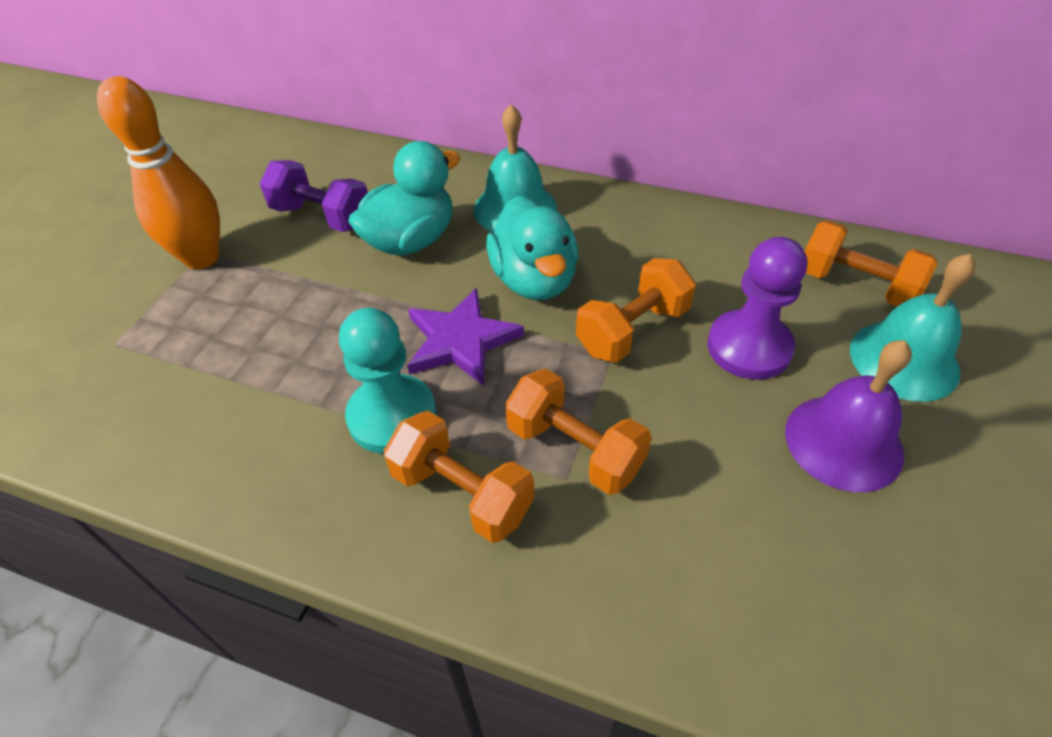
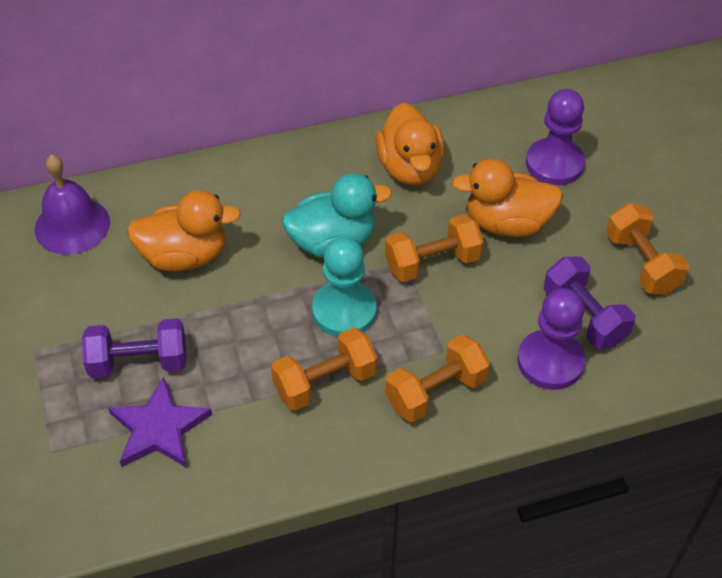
orange bowling pin: 1 -> 0
orange duck: 0 -> 3
purple dumbbell: 1 -> 2
purple pawn: 1 -> 2
turquoise bell: 2 -> 0
turquoise duck: 2 -> 1

